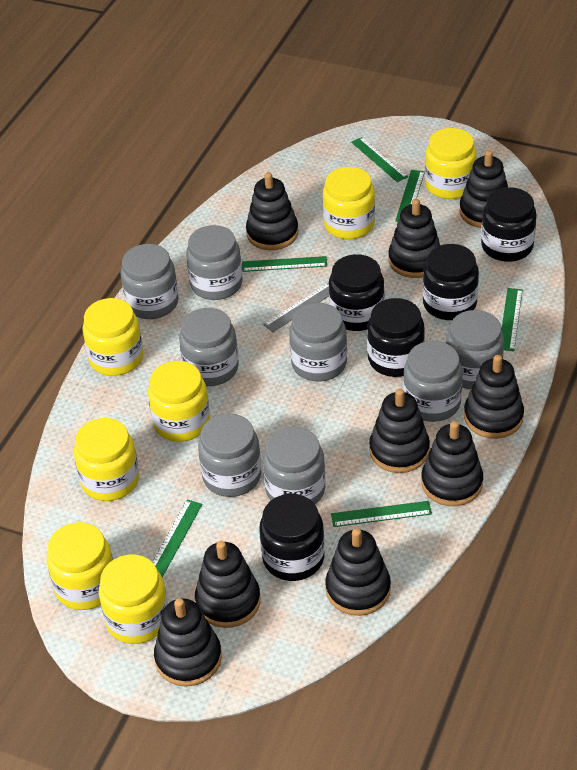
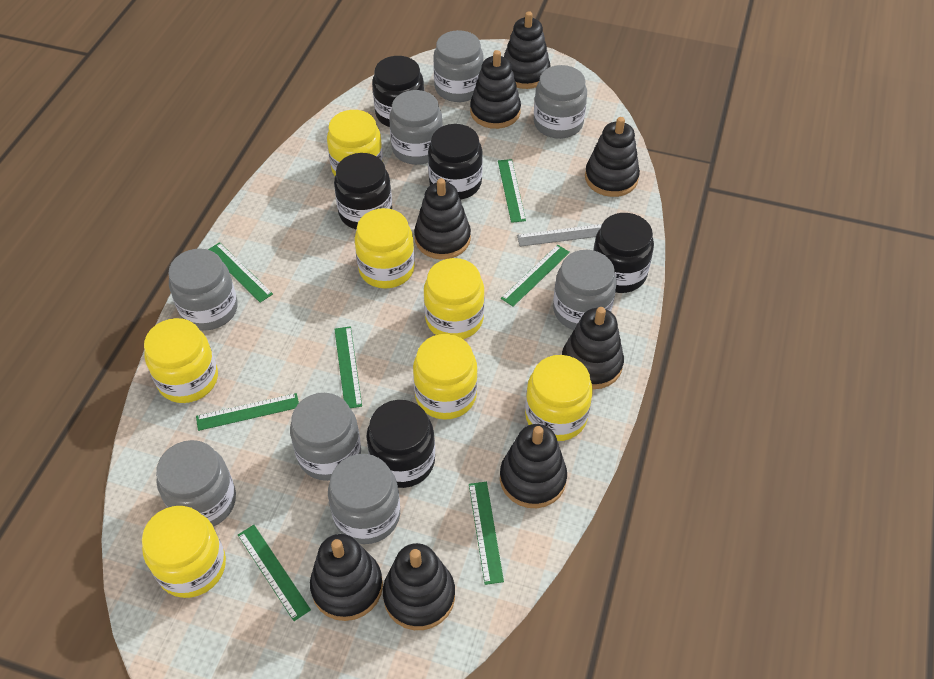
black stacking toy: 9 -> 8
green ruler: 6 -> 7

